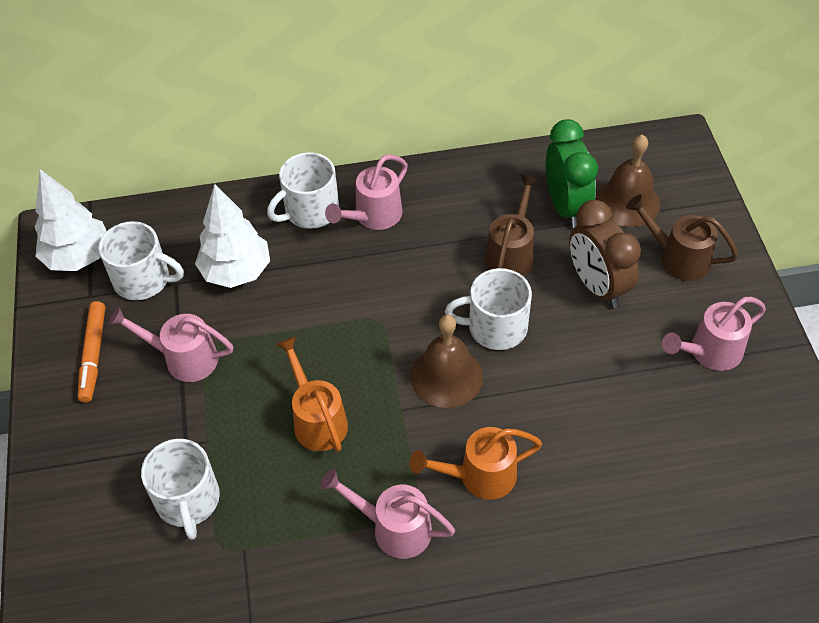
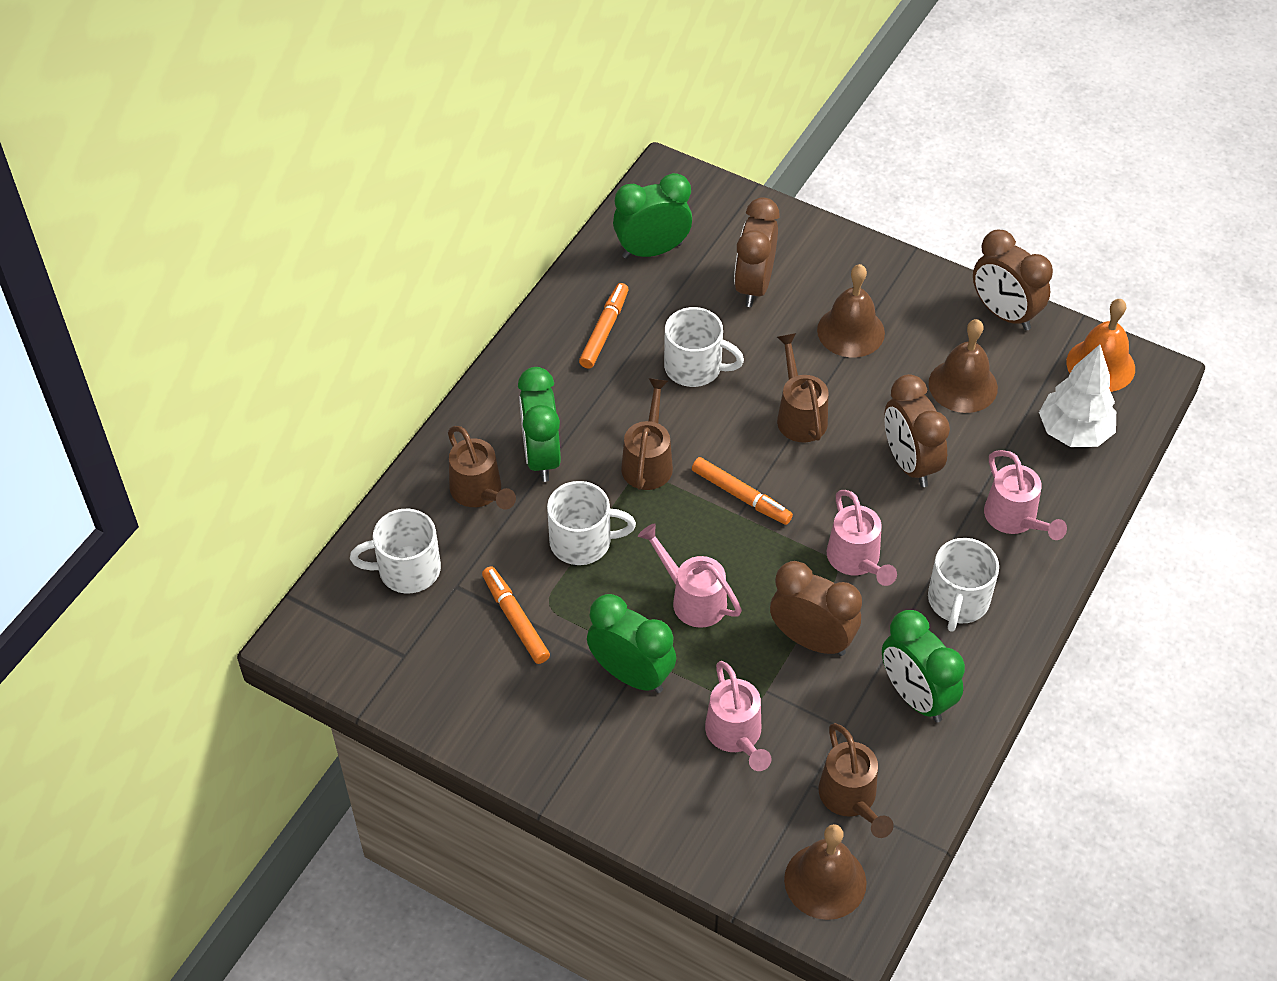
brown bell: 2 -> 3
brown clock: 1 -> 4
brown watering can: 2 -> 4
green clock: 1 -> 4
orange bell: 0 -> 1
orange marker: 1 -> 3
orange watering can: 2 -> 0
white tree: 2 -> 1

